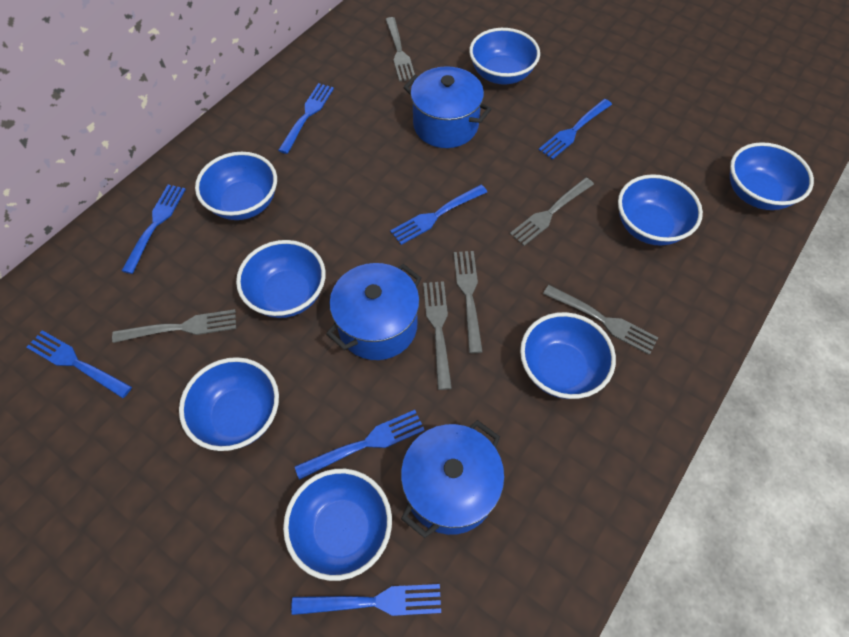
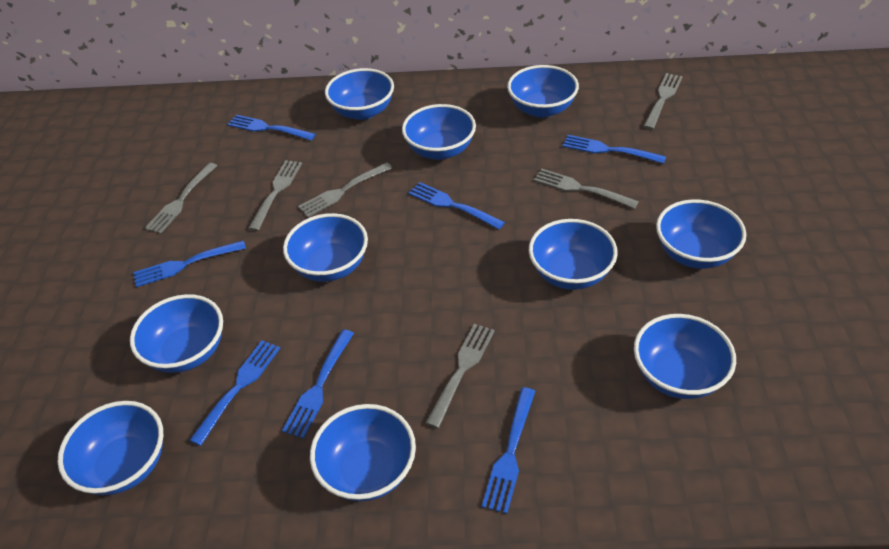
blue bowl: 8 -> 10
blue pot: 3 -> 0

